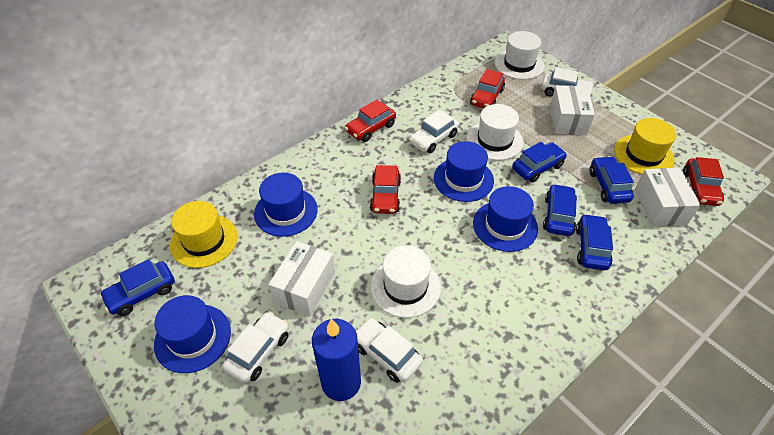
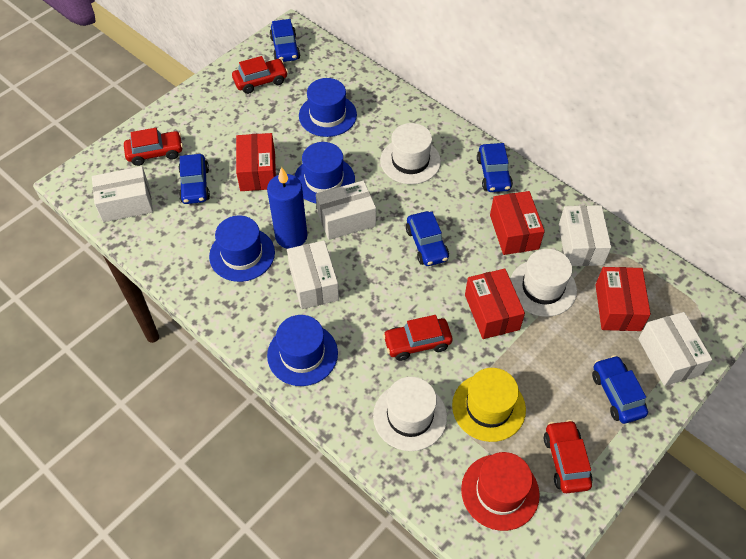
red box: 0 -> 4
red hat: 0 -> 1
white box: 3 -> 5
white car: 4 -> 0
yellow hat: 2 -> 1

